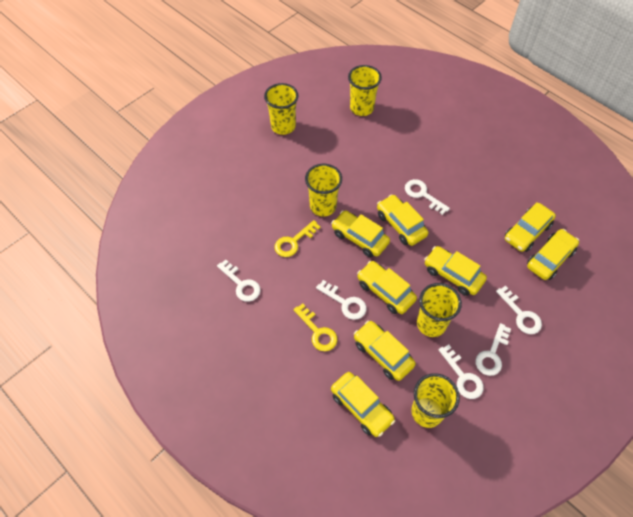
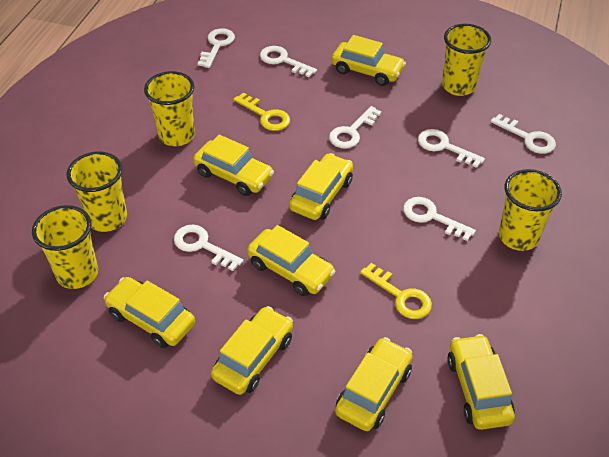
white key: 6 -> 7

